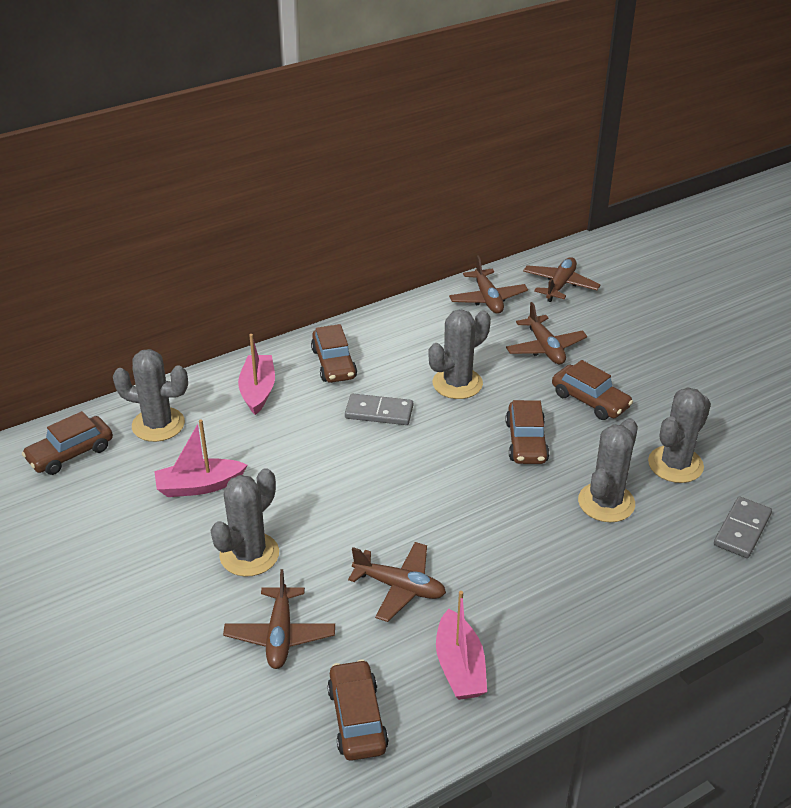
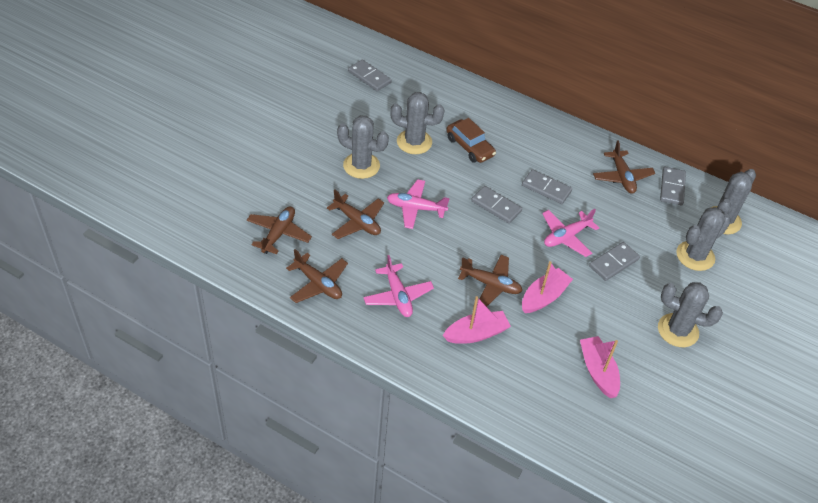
brown car: 5 -> 1
grey domino: 2 -> 5
pink plane: 0 -> 3

